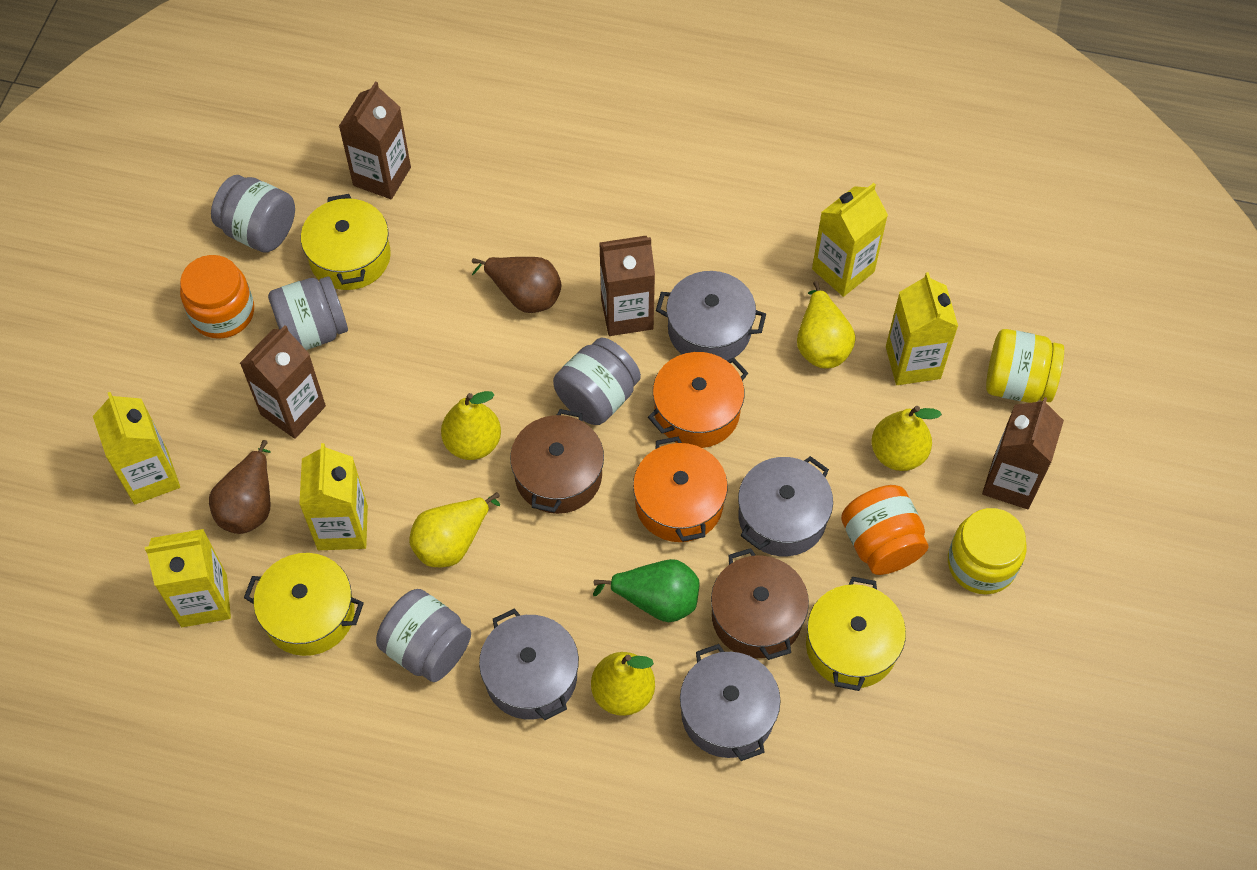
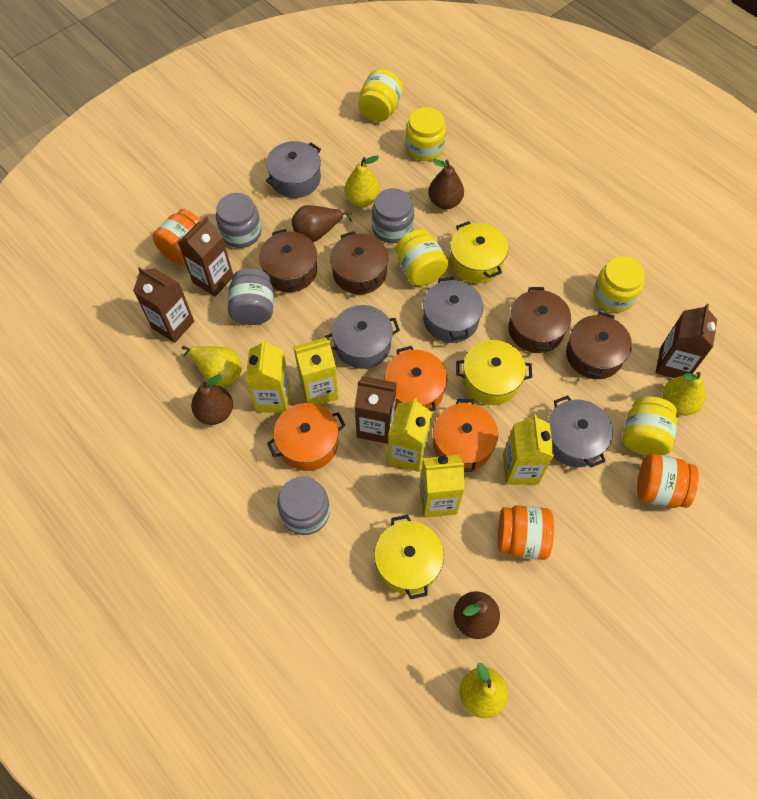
brown pear: 2 -> 4
brown pot: 2 -> 4
green pear: 1 -> 0
orange jar: 2 -> 3
orange pot: 2 -> 3
yellow jar: 2 -> 5
yellow pear: 5 -> 4

